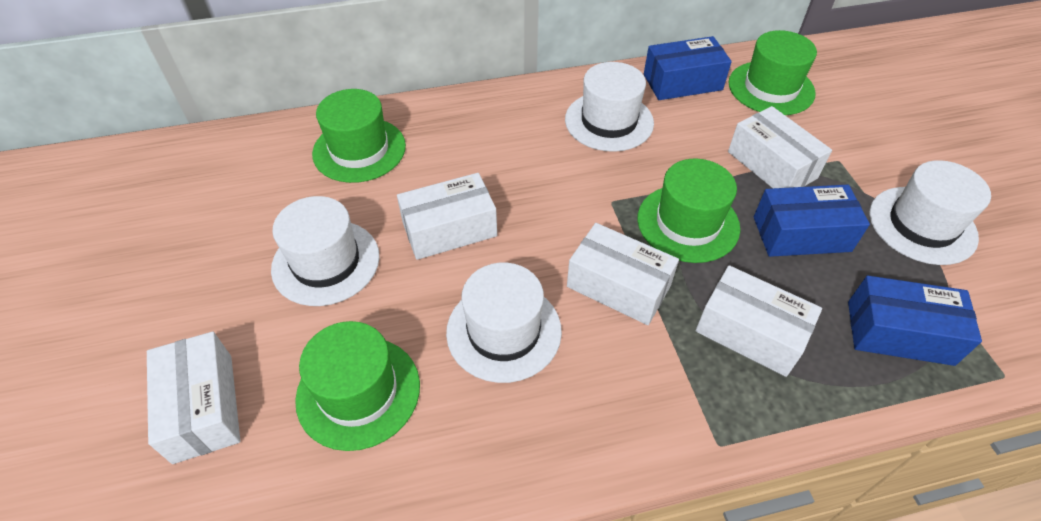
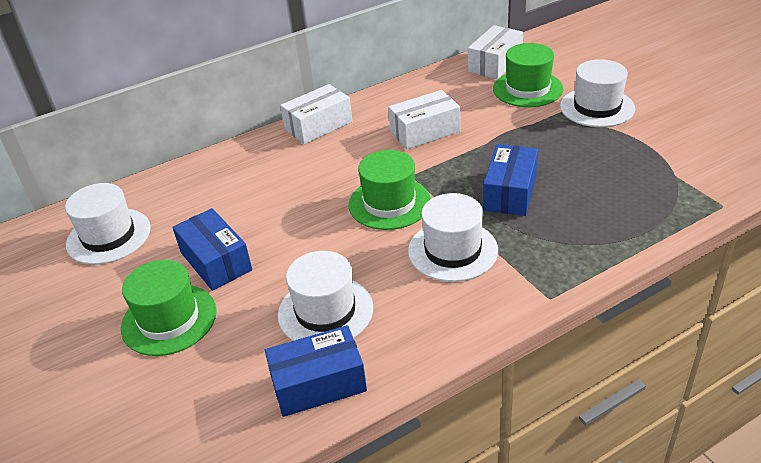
green hat: 4 -> 3
white box: 5 -> 3

